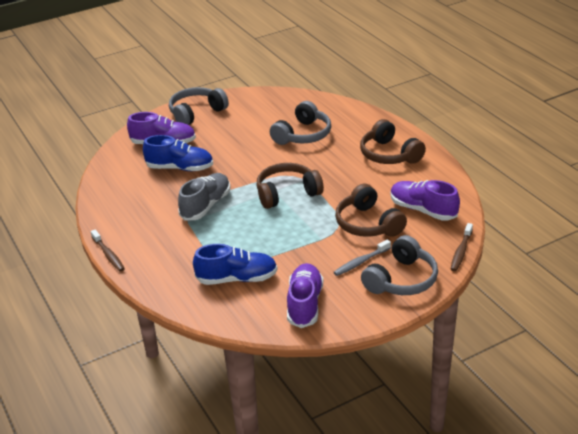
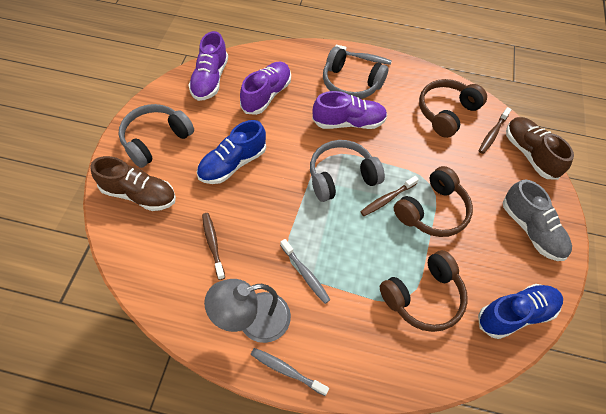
brown shoe: 0 -> 2
brown toothbrush: 2 -> 3
grey lamp: 0 -> 1
grey toothbrush: 1 -> 3

